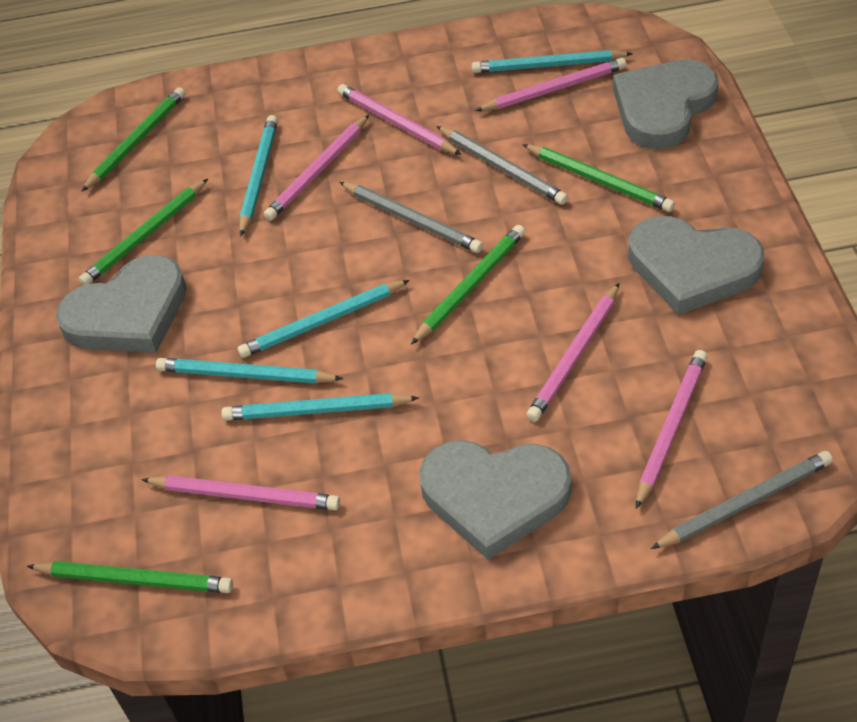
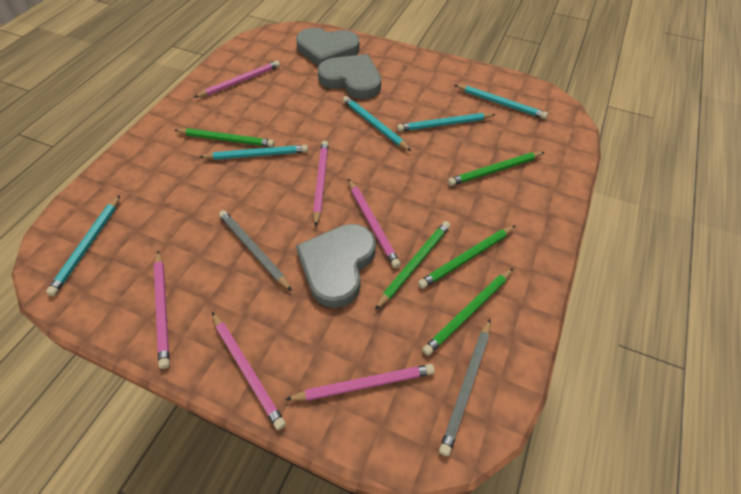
grey heart: 4 -> 3
grey pencil: 3 -> 2

